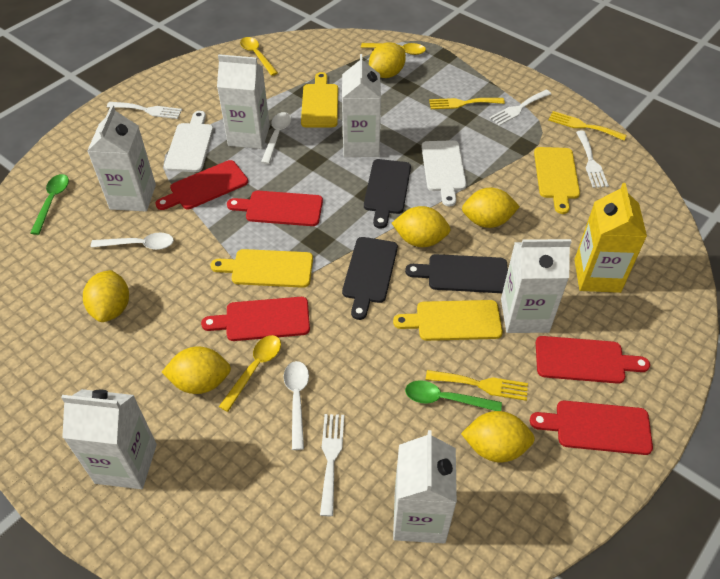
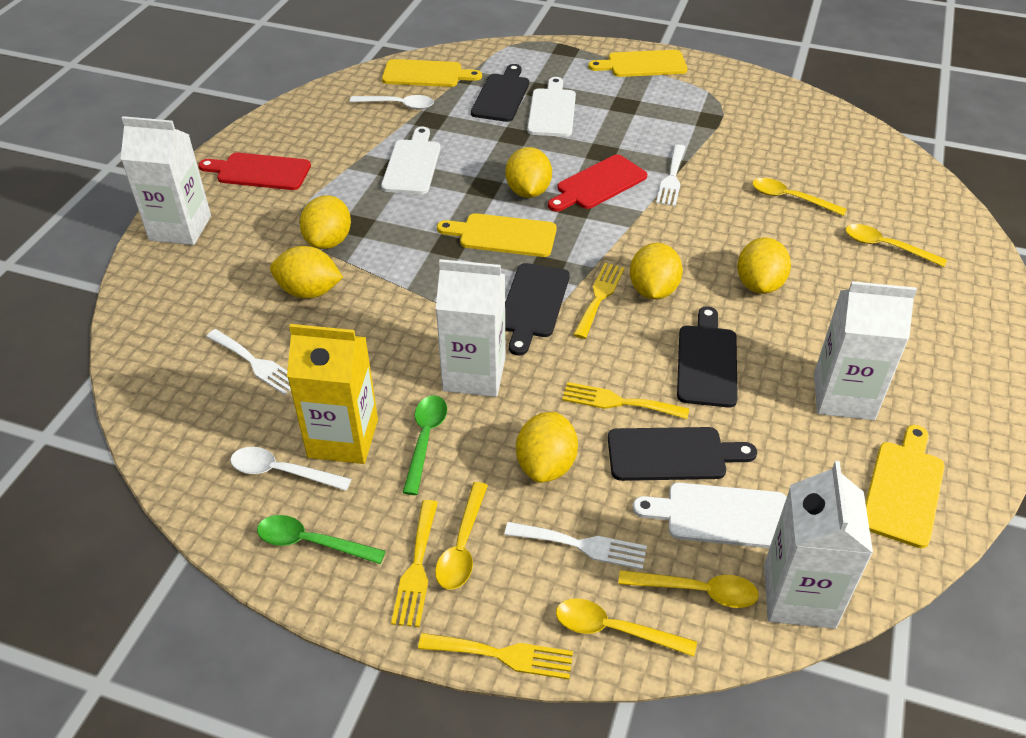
black cutting board: 3 -> 4
red cutting board: 5 -> 2
white carton: 6 -> 4
white cutting board: 2 -> 3
white fork: 4 -> 3
white spoon: 3 -> 2
yellow fork: 3 -> 4
yellow spoon: 3 -> 5

